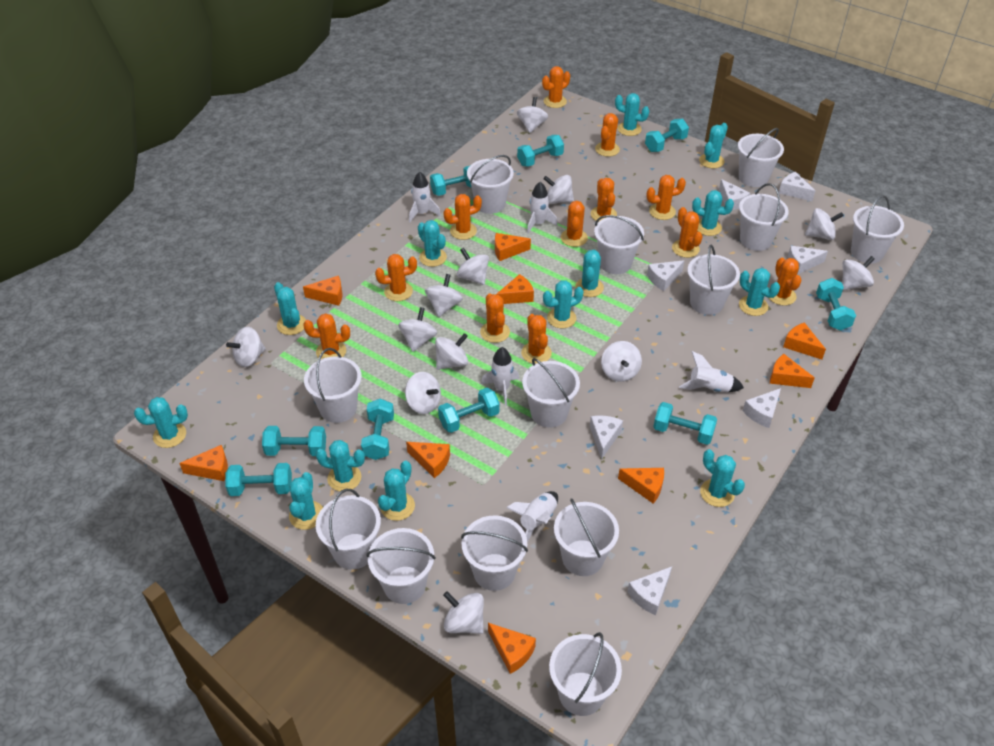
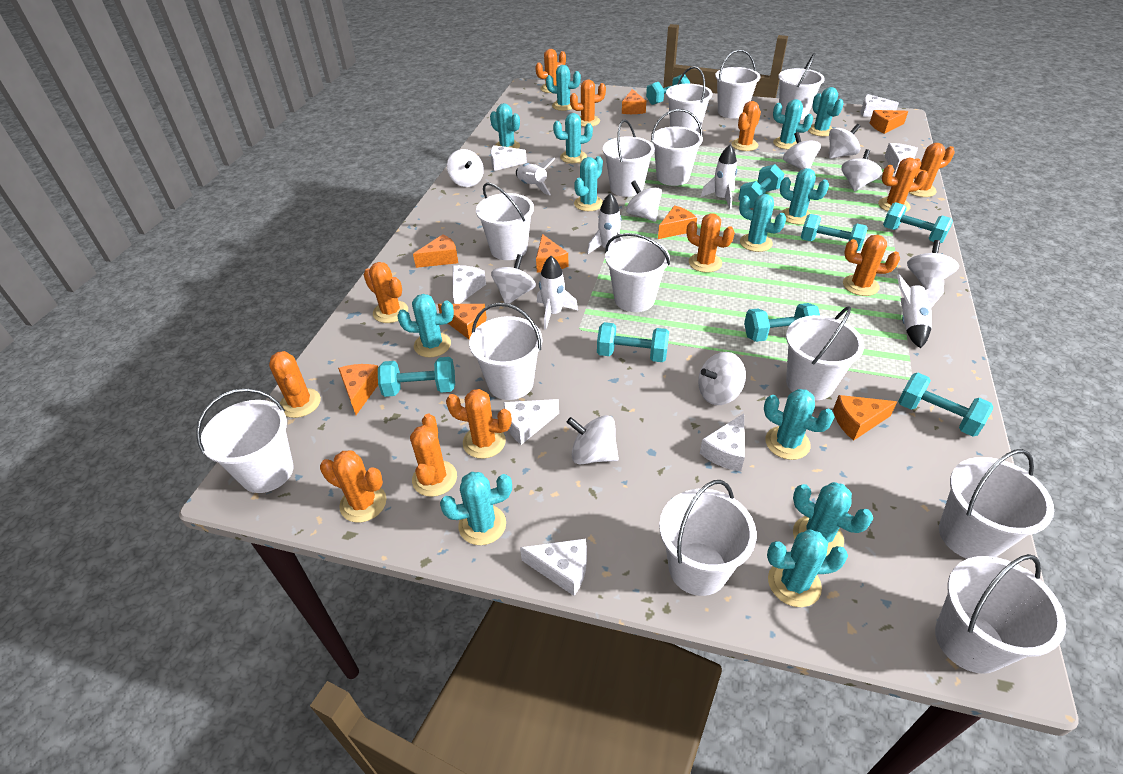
orange cheese: 9 -> 8
turquoise dumbbell: 9 -> 8
white spinning top: 12 -> 9

